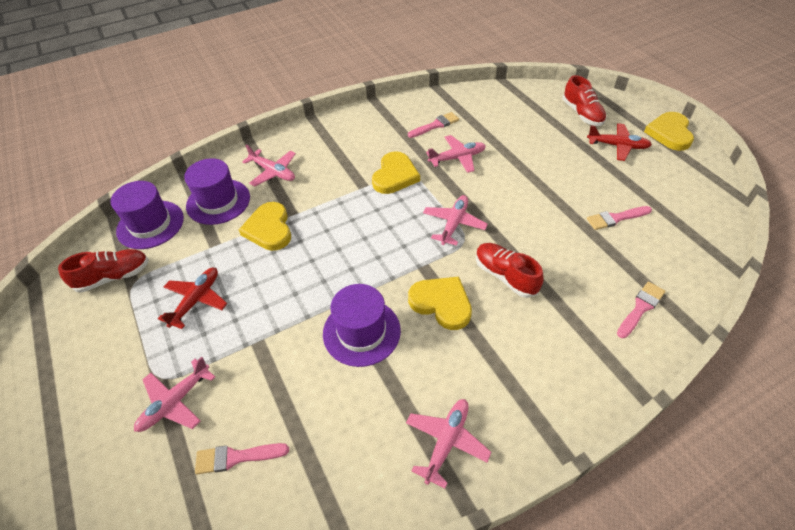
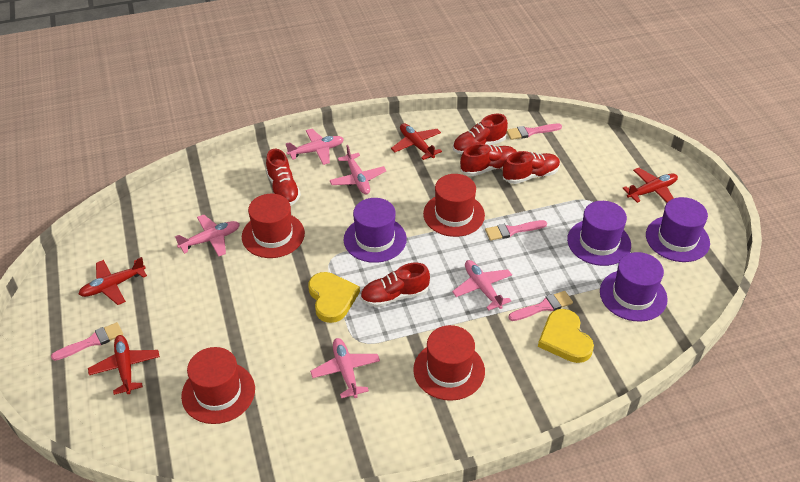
purple hat: 3 -> 4
red hat: 0 -> 4
red plane: 2 -> 4
red shoe: 3 -> 5
yellow heart: 4 -> 2

